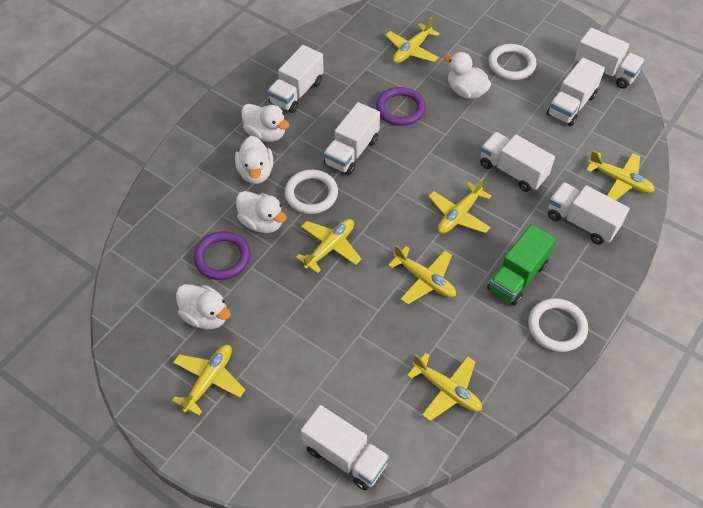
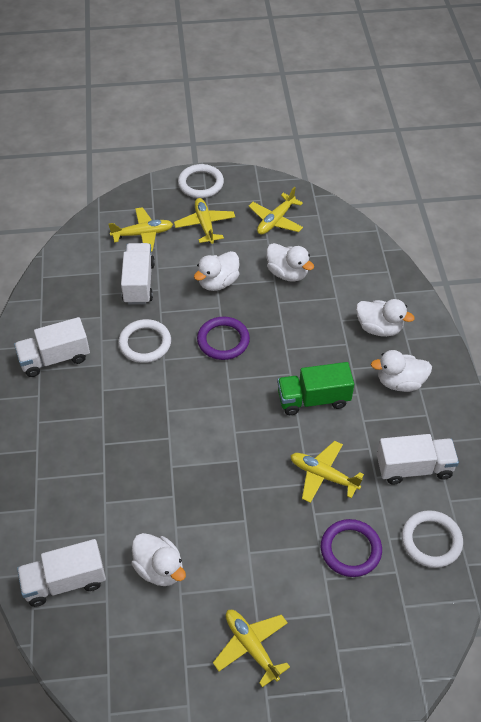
white truck: 7 -> 4
yellow plane: 7 -> 5

